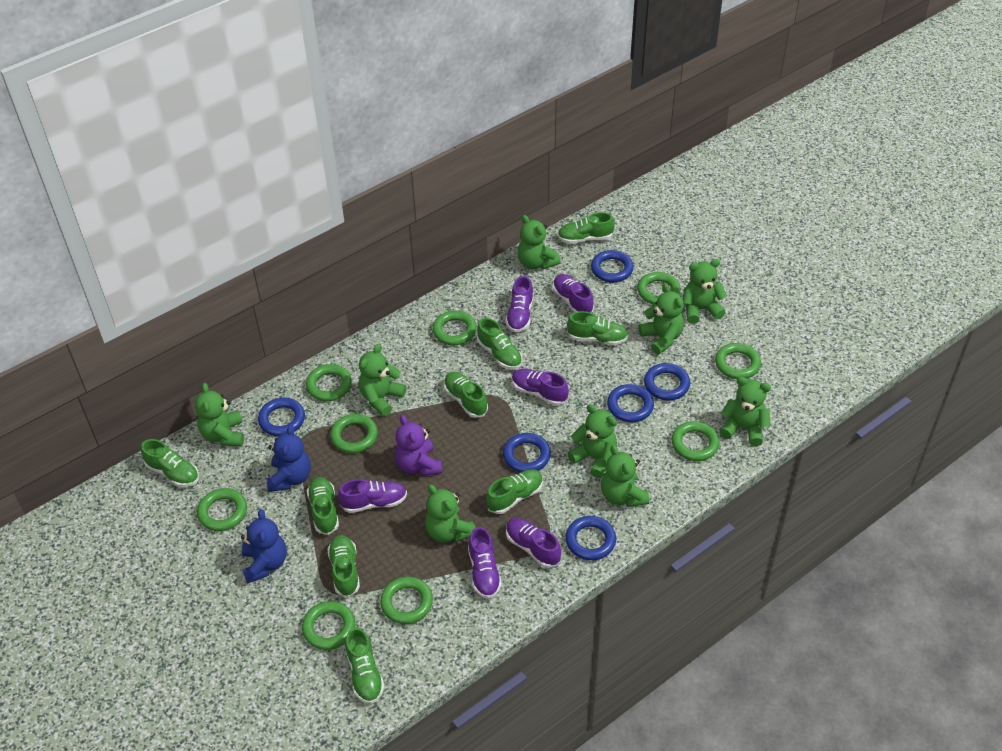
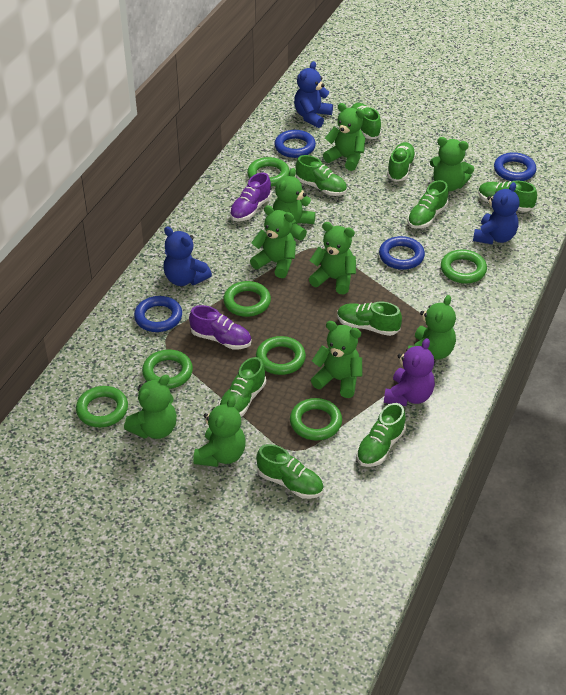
blue ring: 6 -> 4
blue teddy bear: 2 -> 3
green ring: 9 -> 7
purple shoe: 6 -> 2

